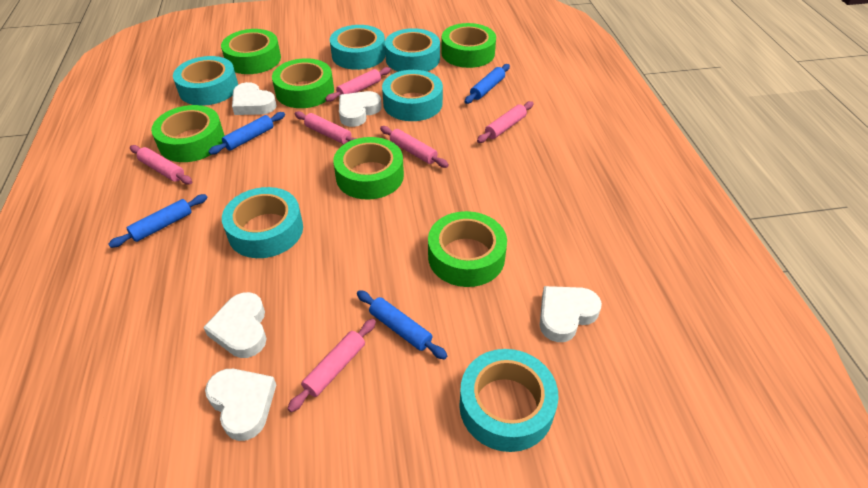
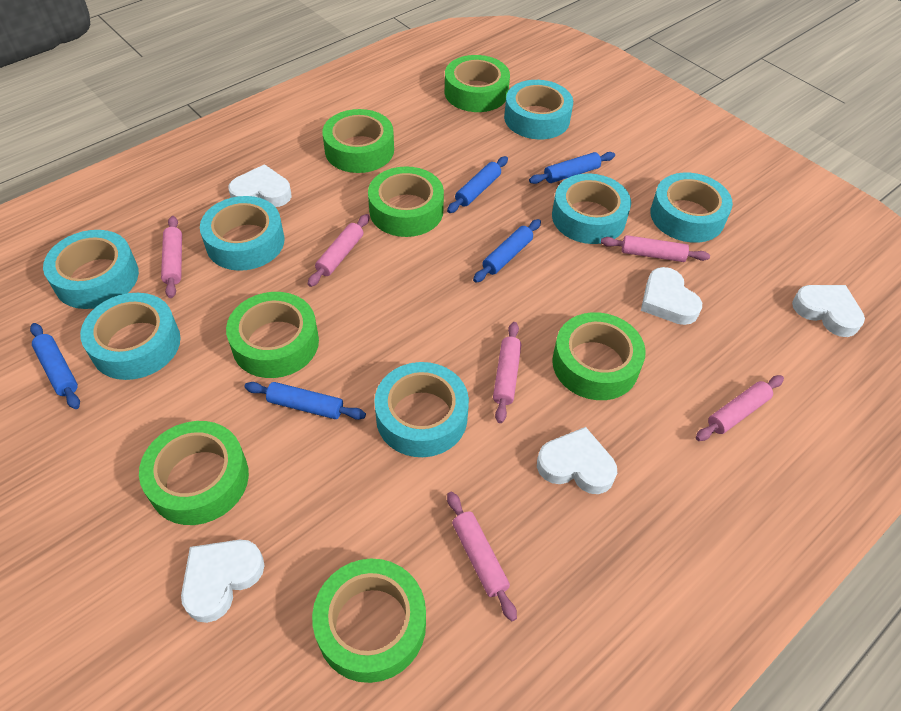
blue rolling pin: 4 -> 5
green tape: 6 -> 7
turquoise tape: 6 -> 7

